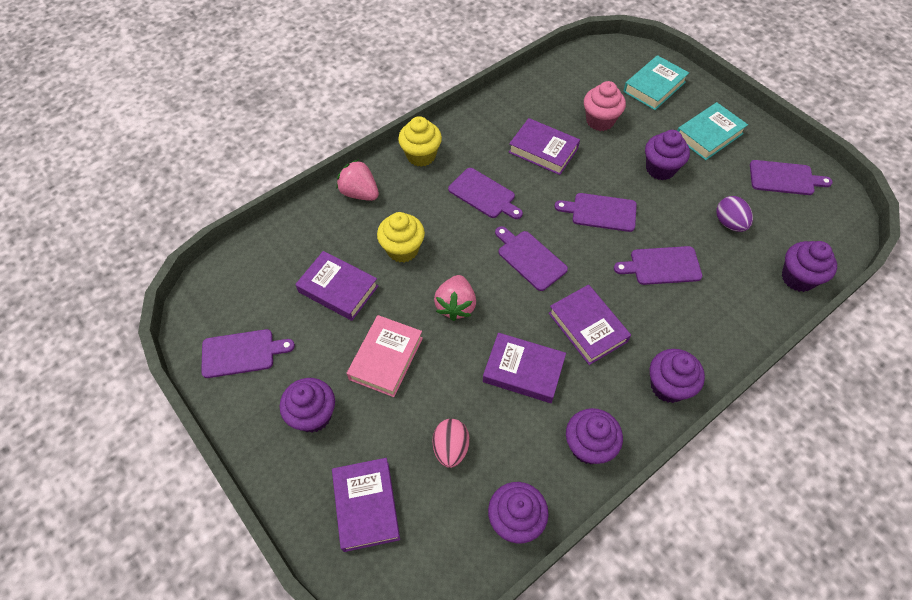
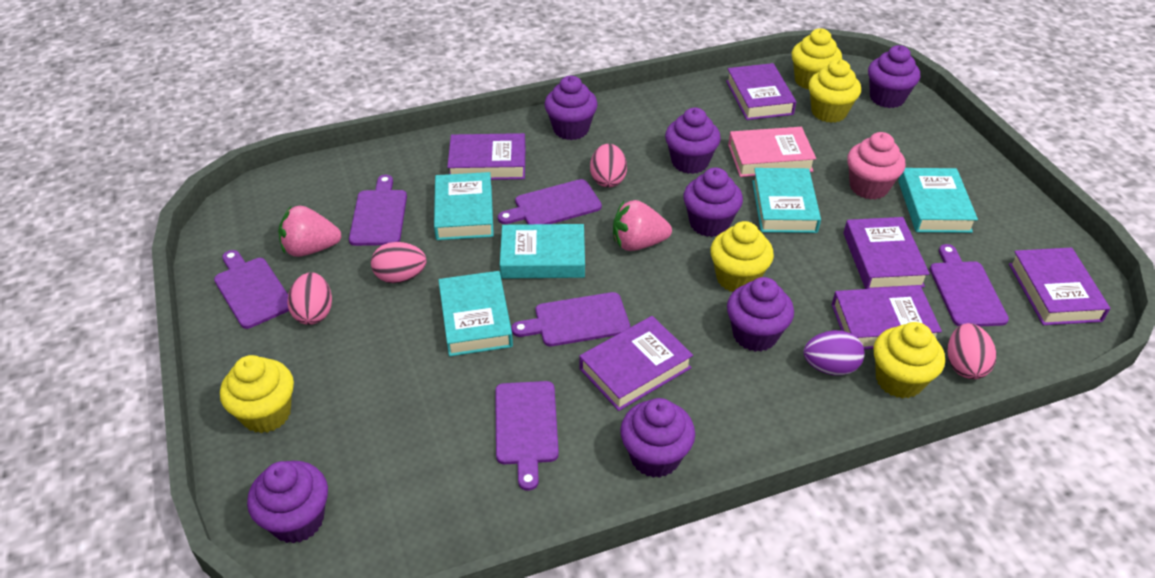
pink egg: 1 -> 4
purple book: 5 -> 6
purple cupcake: 6 -> 7
turquoise book: 2 -> 5
yellow cupcake: 2 -> 5

